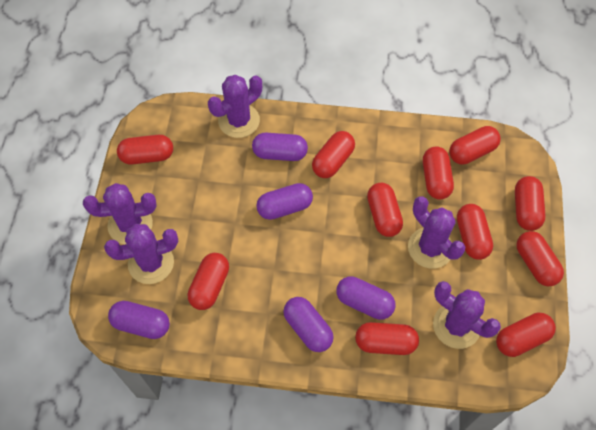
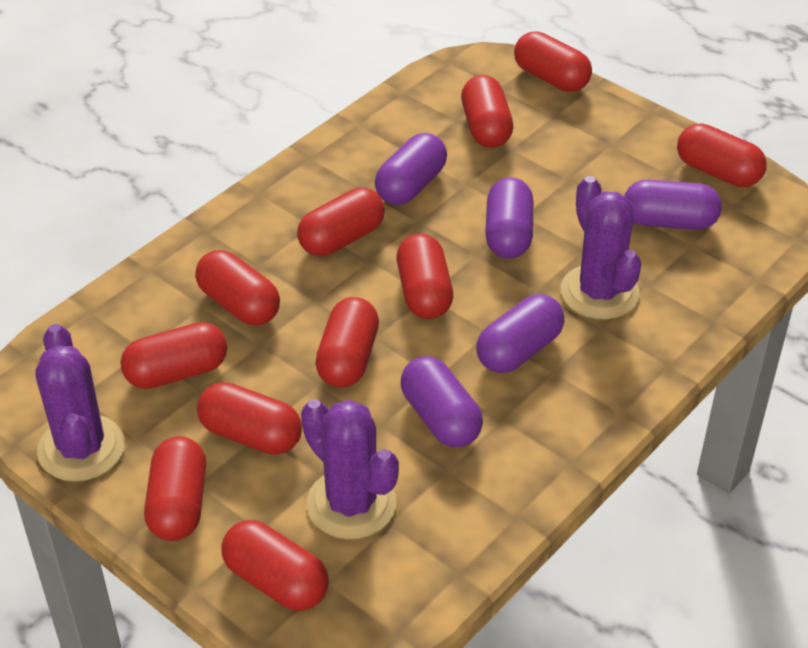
purple cactus: 5 -> 3

